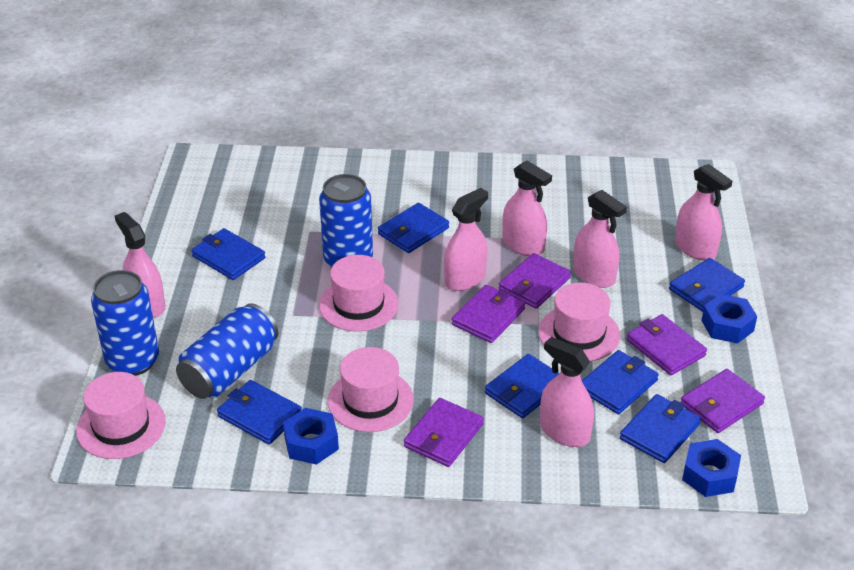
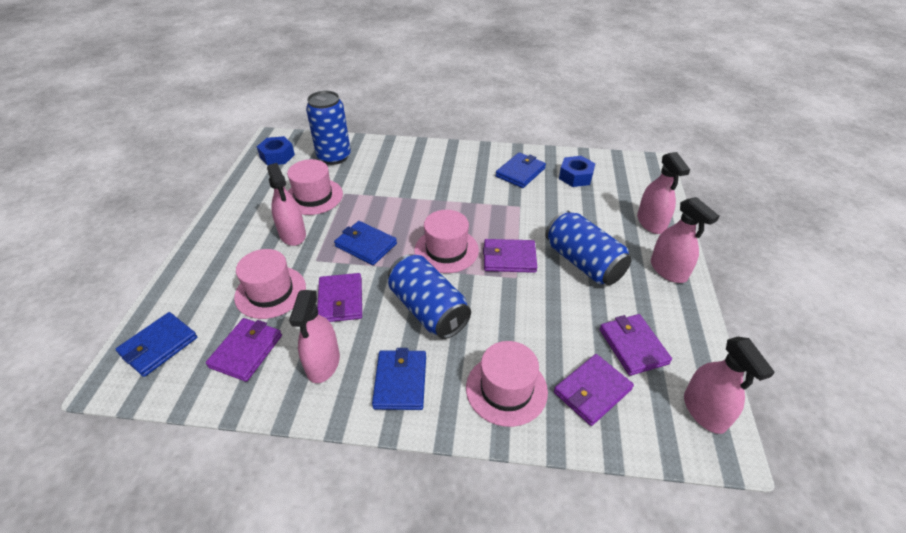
blue nut: 3 -> 2
blue wallet: 7 -> 4
pink spray bottle: 6 -> 5

